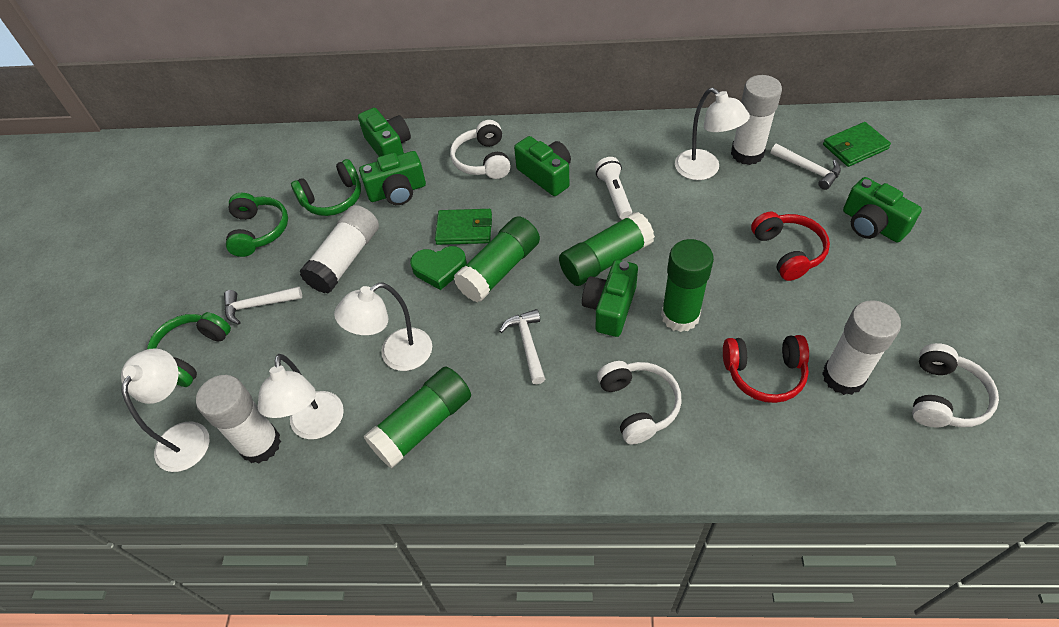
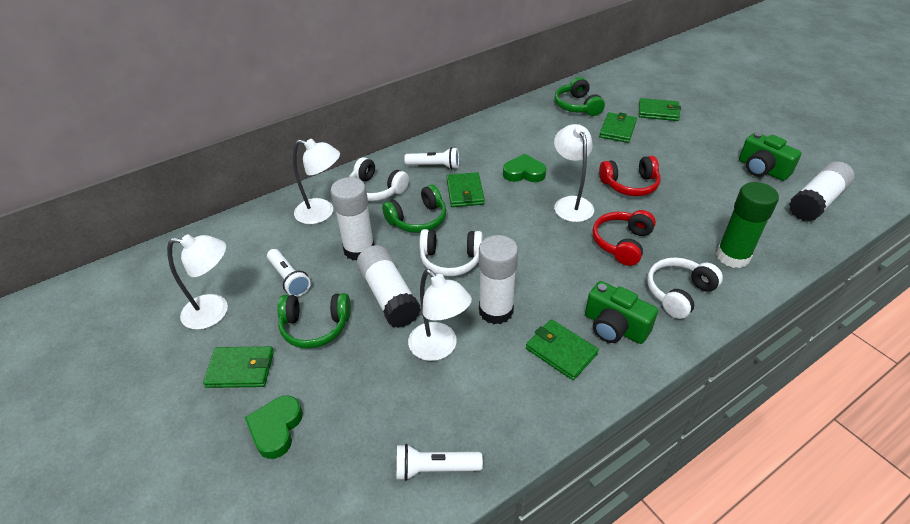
green camera: 5 -> 2
green glue stick: 4 -> 1
green heart: 1 -> 2
green wallet: 2 -> 5
white flashlight: 1 -> 3
white hammer: 3 -> 0

